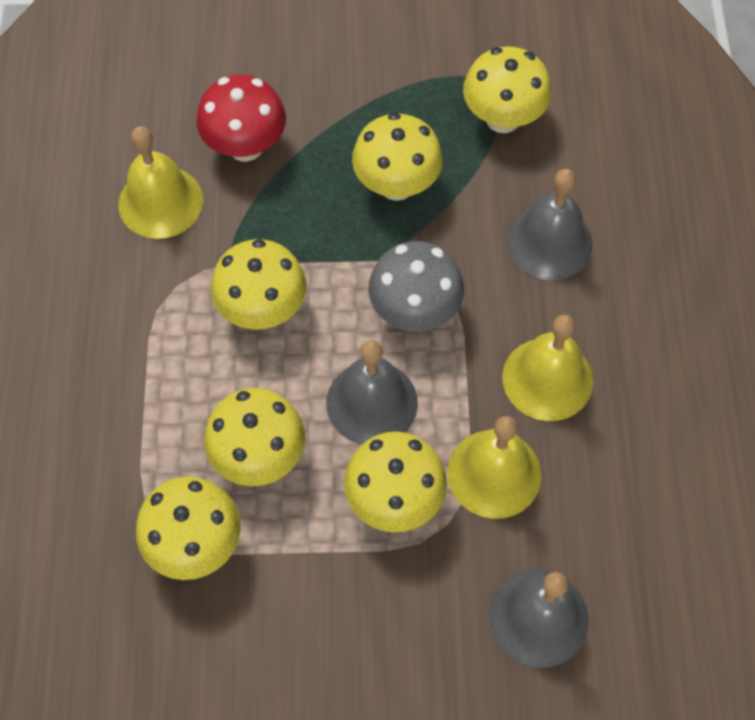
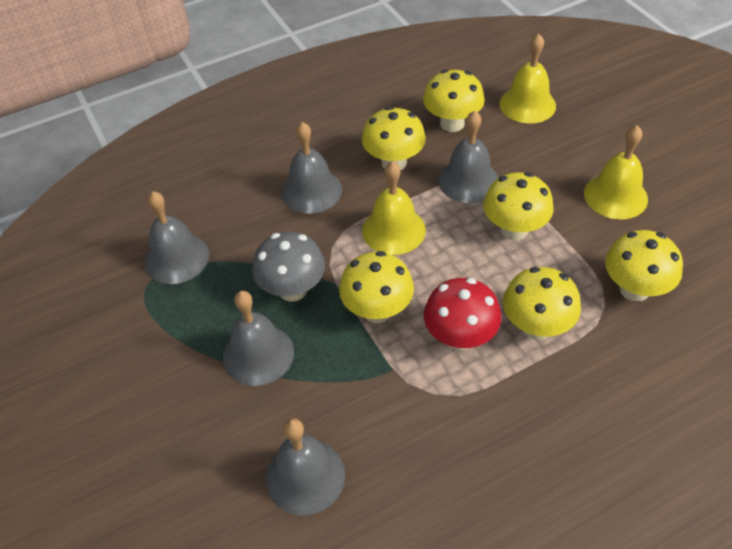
grey bell: 3 -> 5

